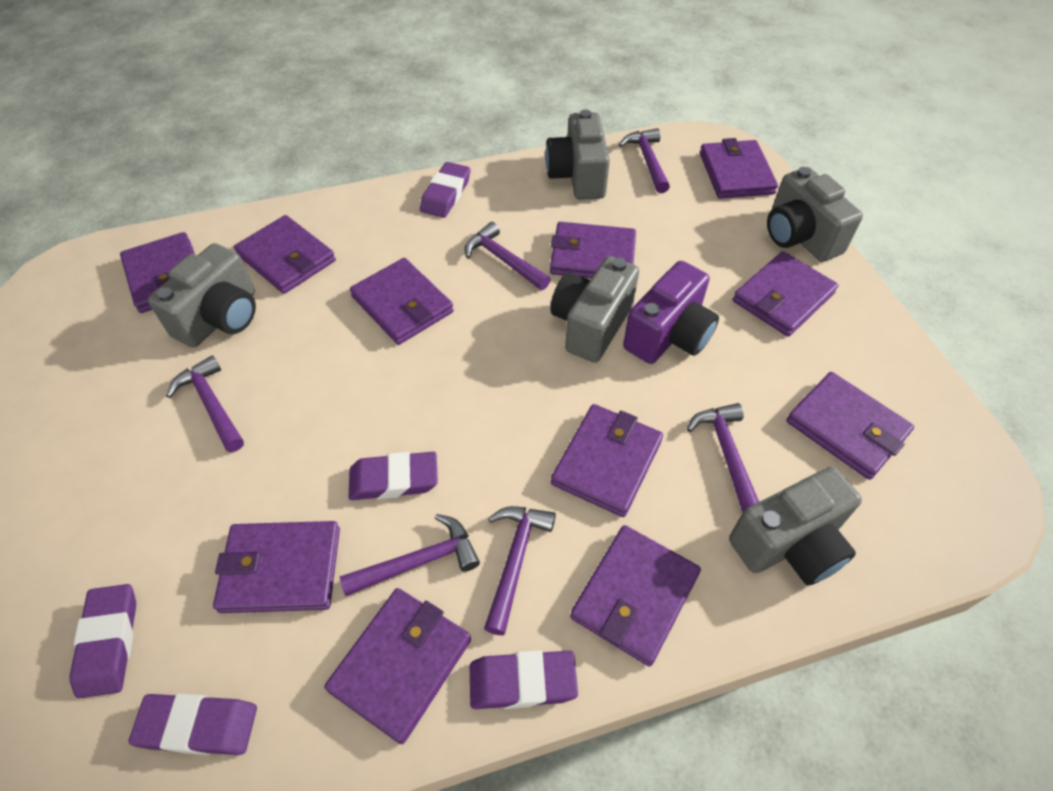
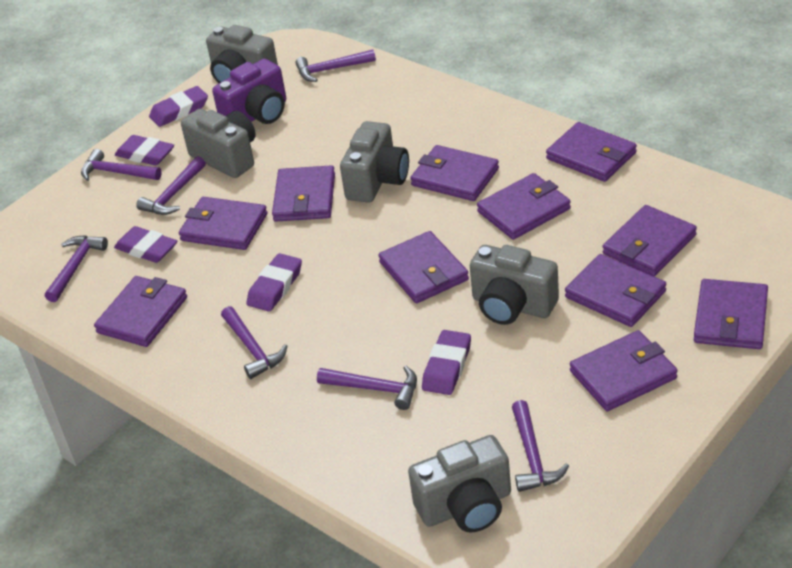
purple hammer: 6 -> 7

